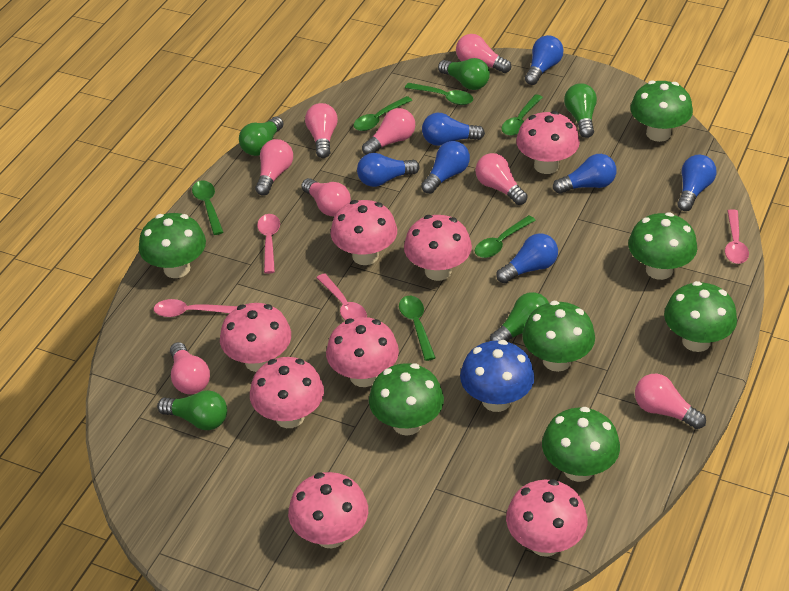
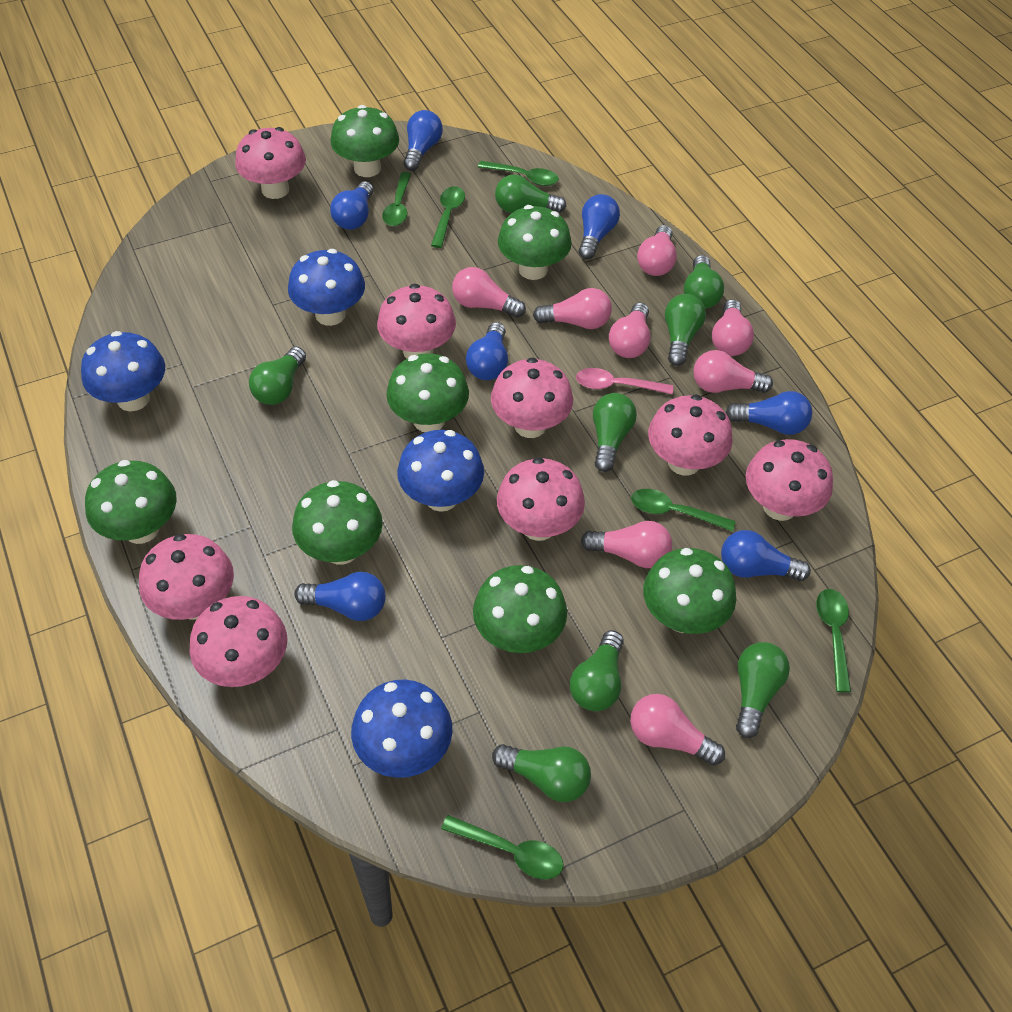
blue mushroom: 1 -> 4
green light bulb: 5 -> 8
pink spoon: 4 -> 1

